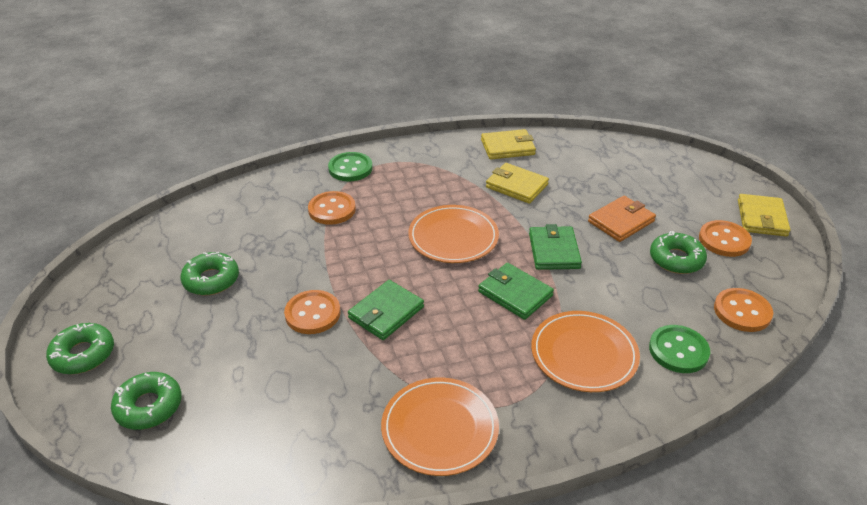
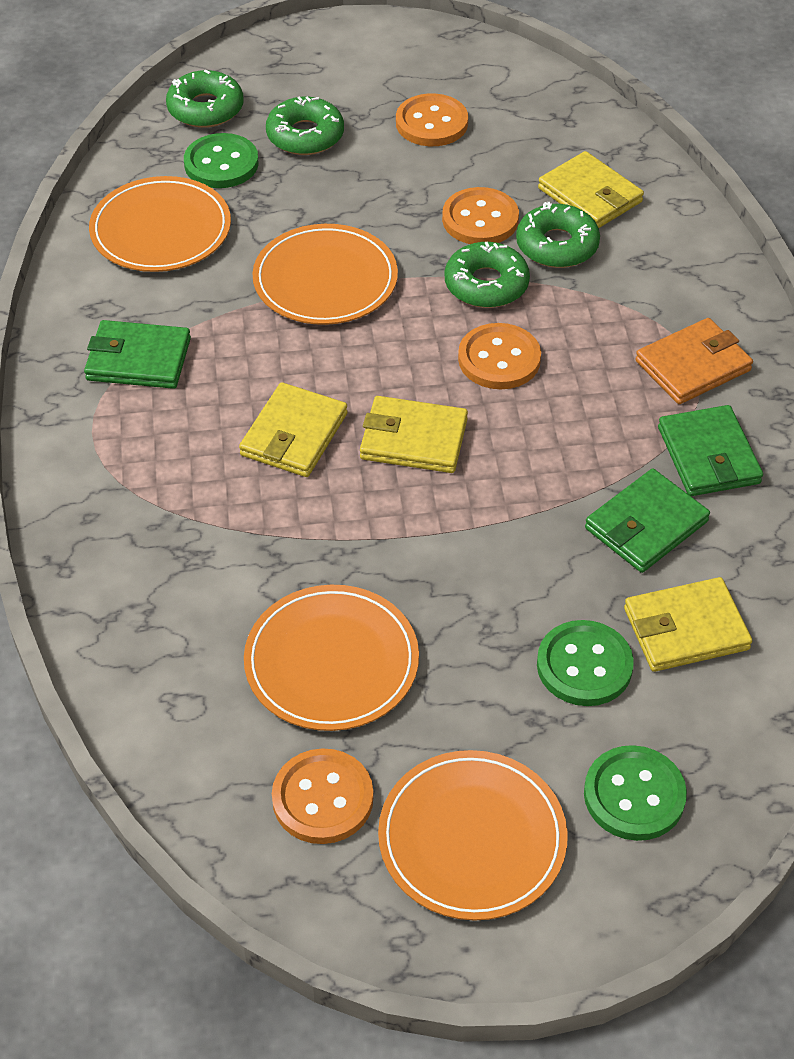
green button: 2 -> 3
orange plate: 3 -> 4
yellow wallet: 3 -> 4

